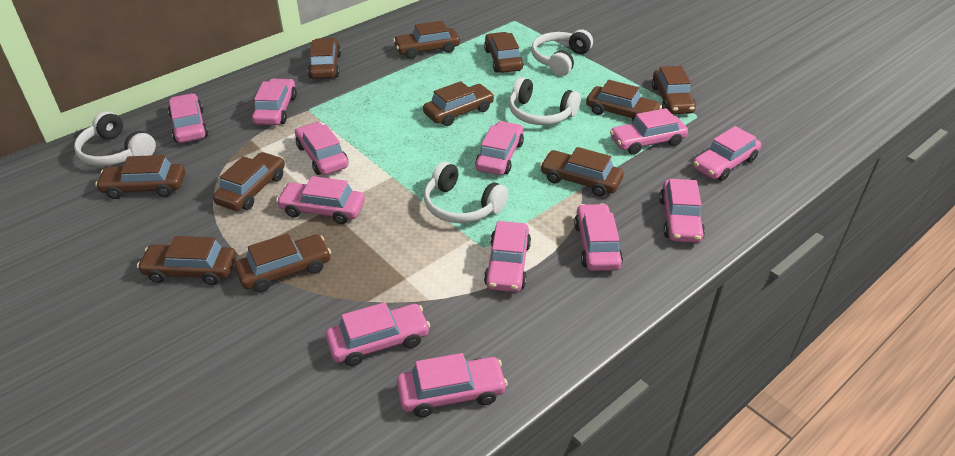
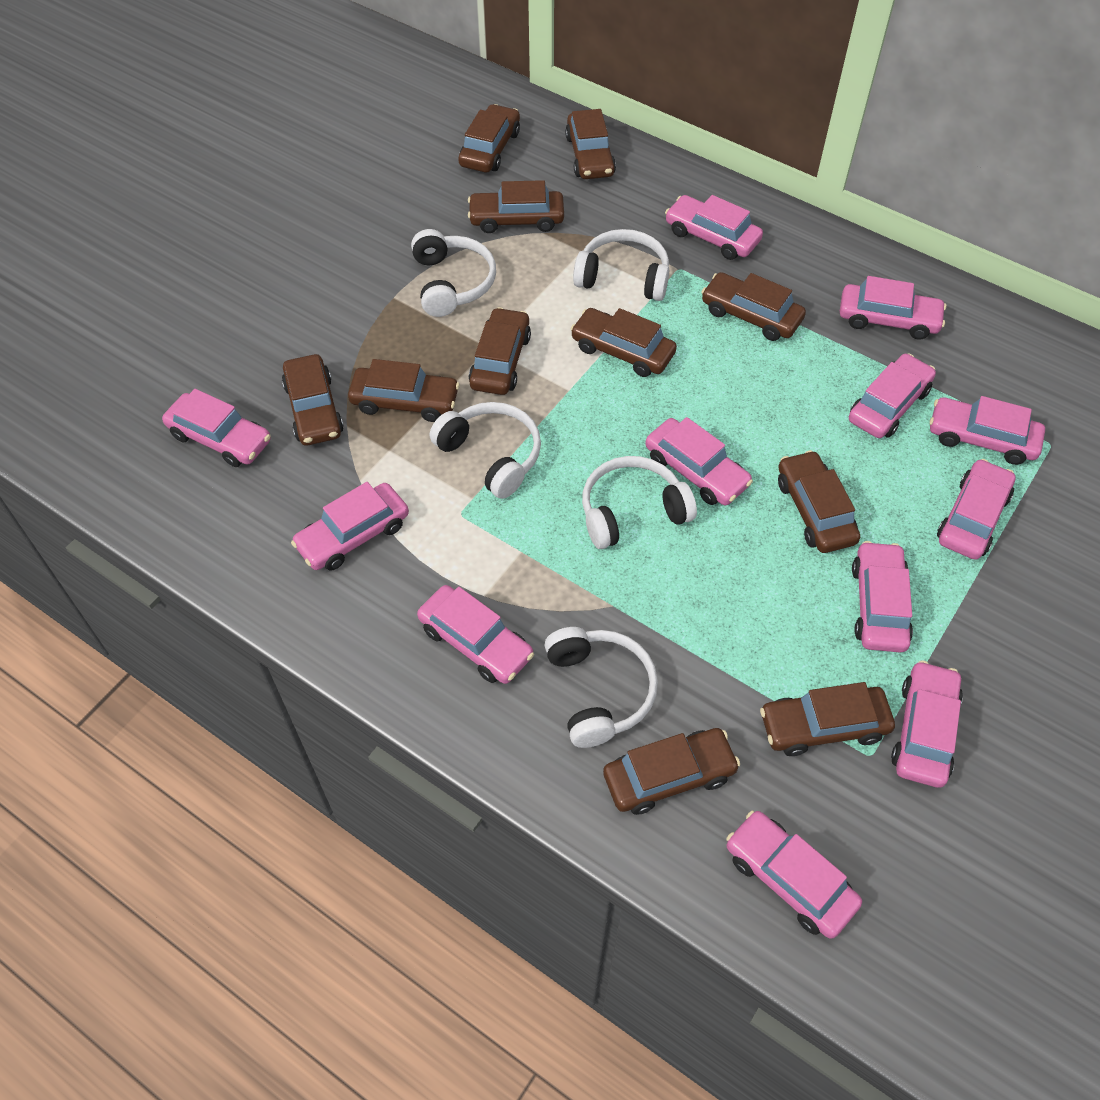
white headphones: 4 -> 5

